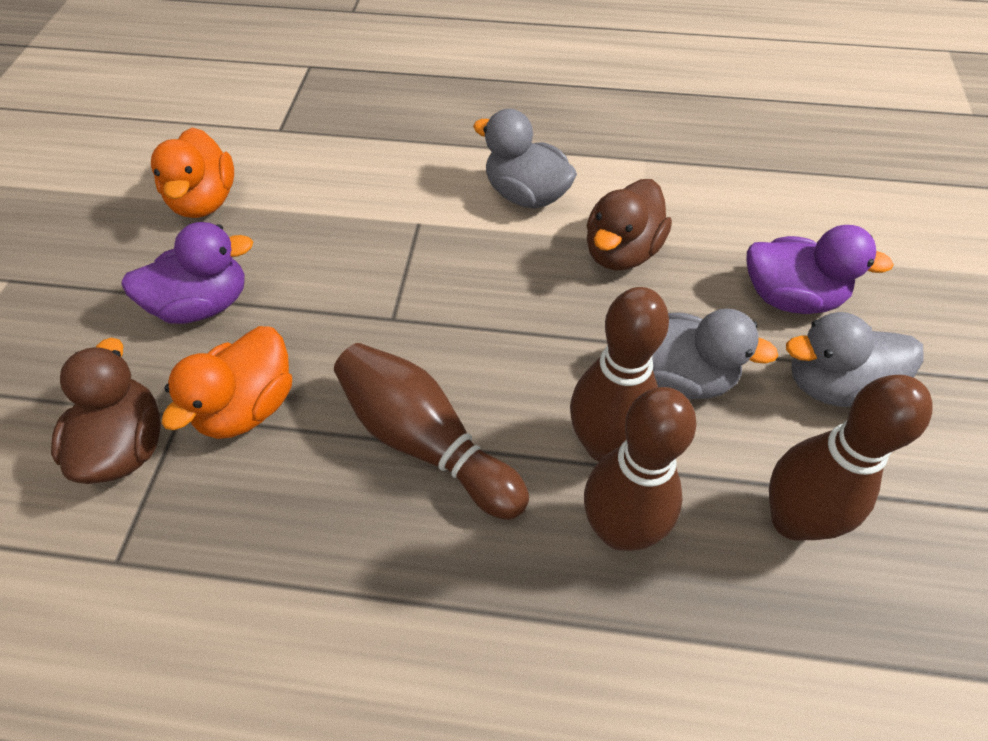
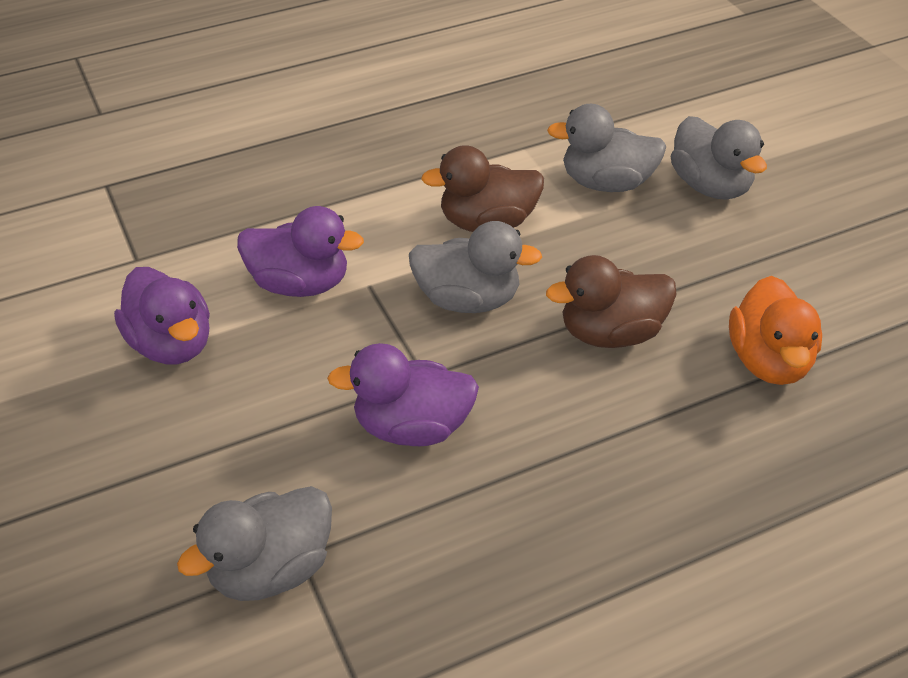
brown bowling pin: 4 -> 0
grey duck: 3 -> 4
orange duck: 2 -> 1
purple duck: 2 -> 3

